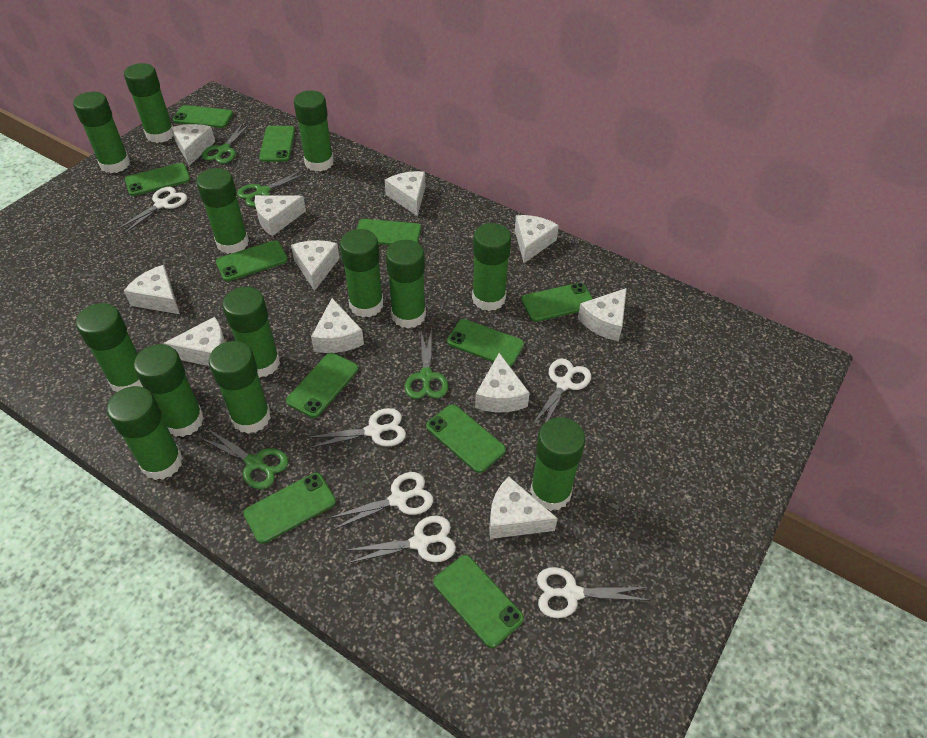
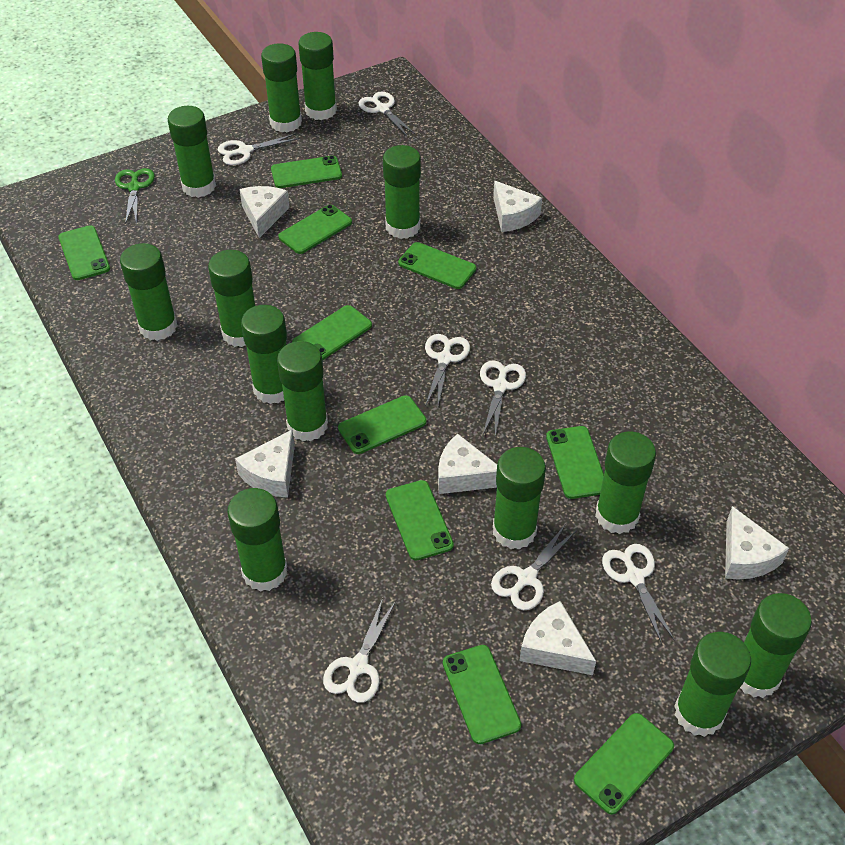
green phone: 11 -> 10
green scissors: 4 -> 1
white cheese: 11 -> 6
white scissors: 6 -> 7

